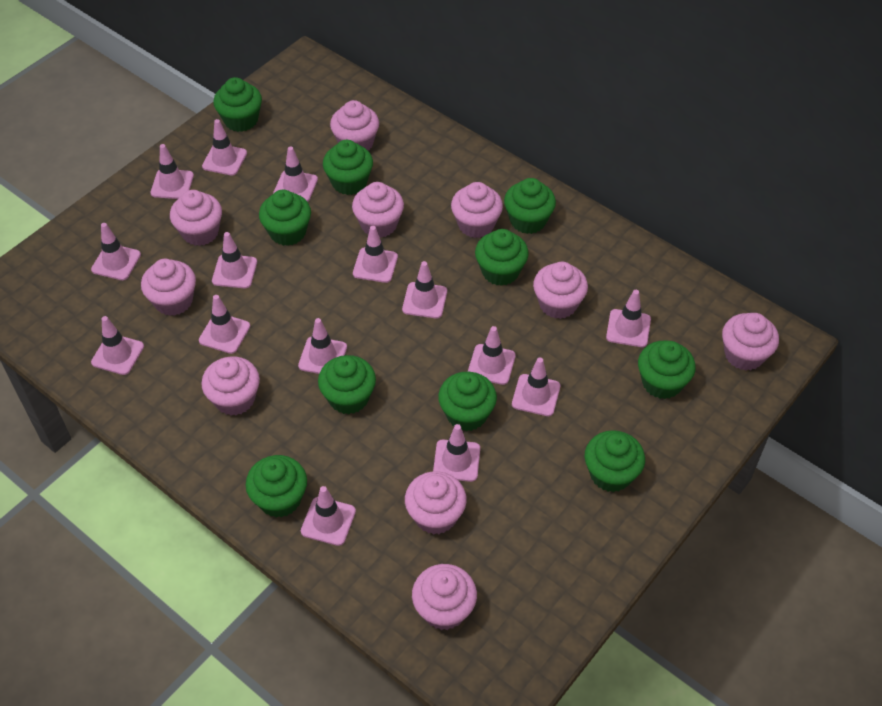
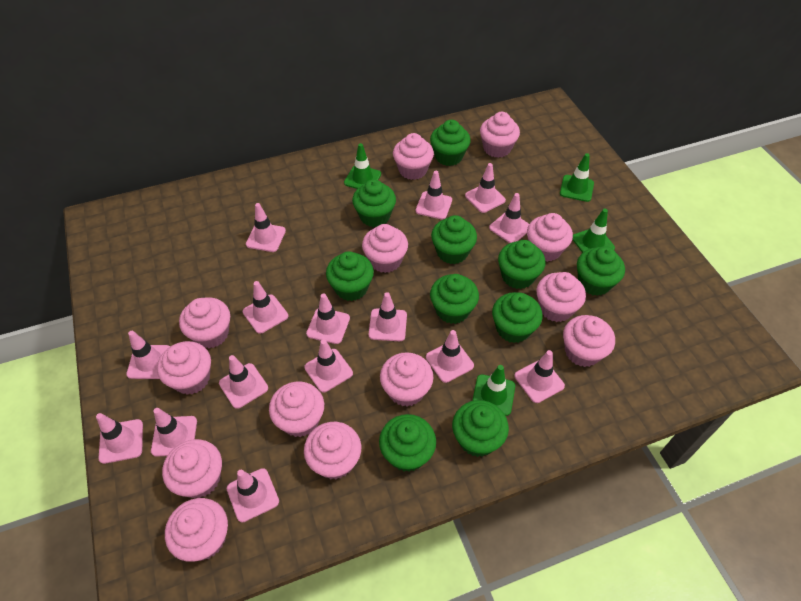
green traffic cone: 0 -> 4
pink cupcake: 10 -> 13

